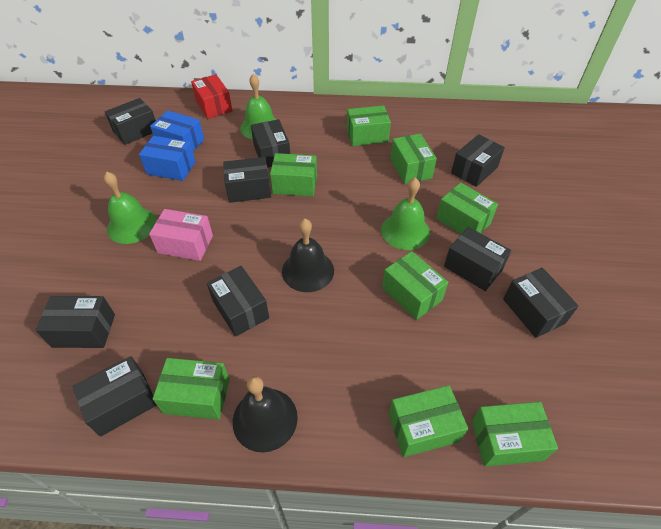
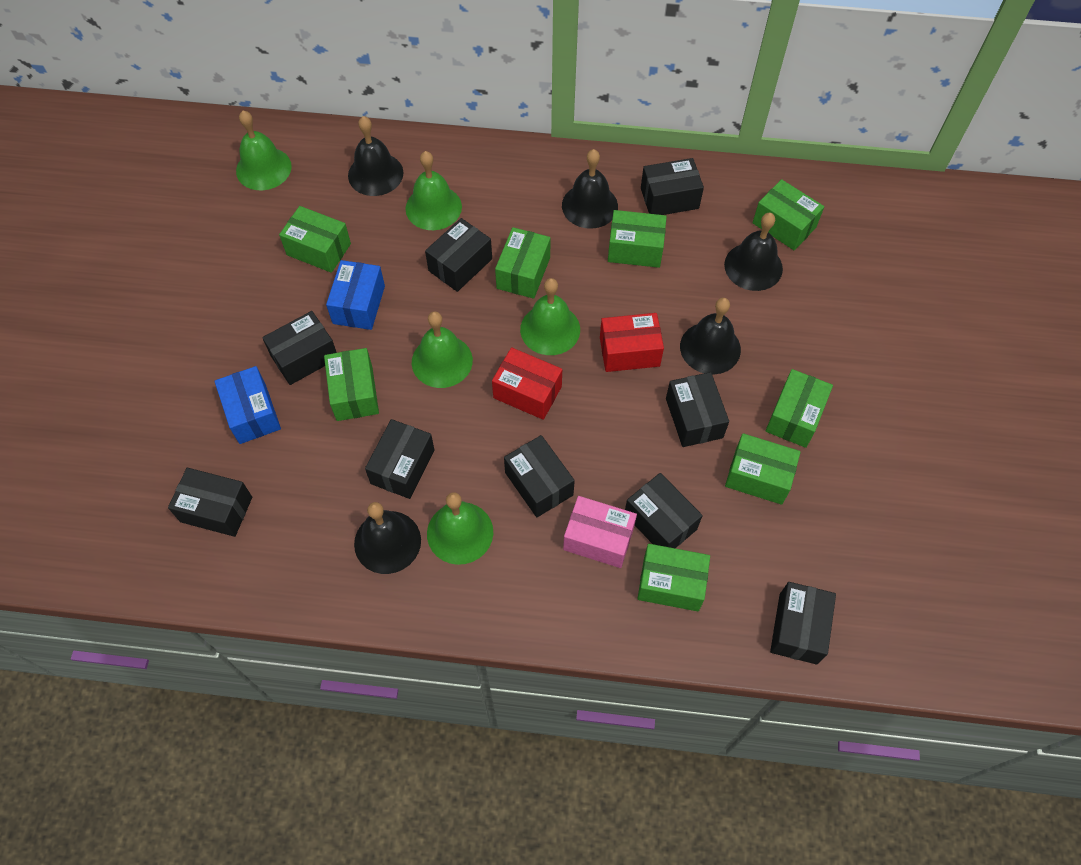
black bell: 2 -> 5
green bell: 3 -> 5
red box: 1 -> 2

